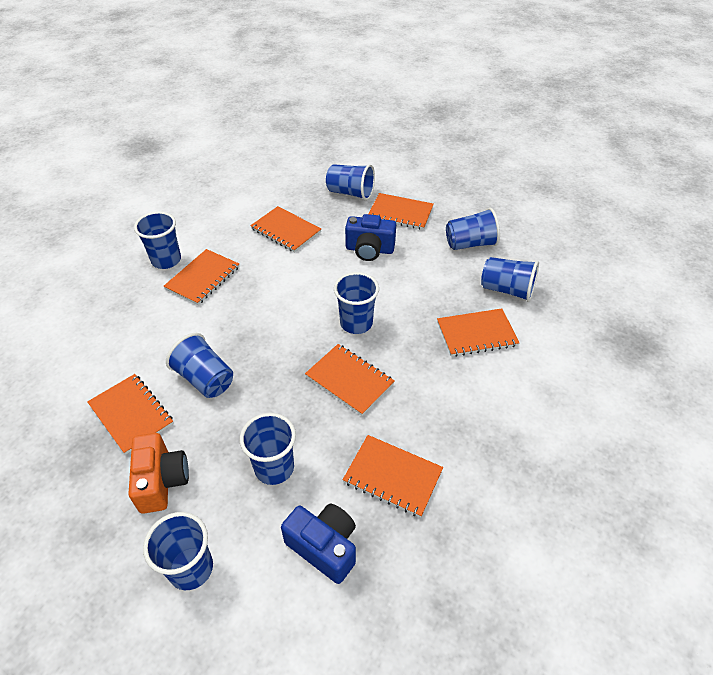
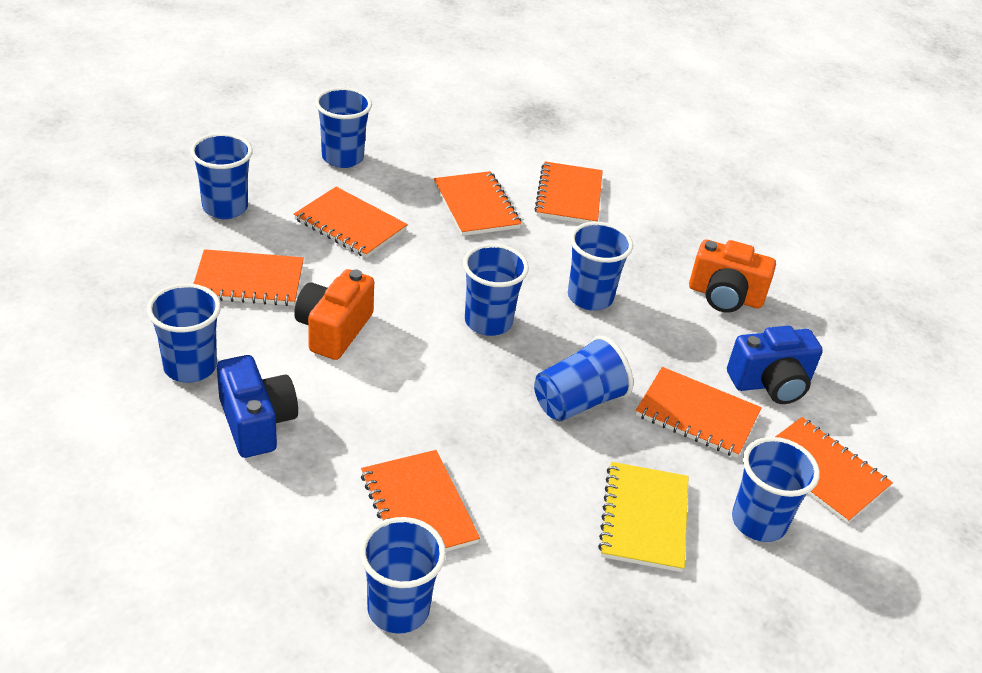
orange camera: 1 -> 2
yellow notebook: 0 -> 1

